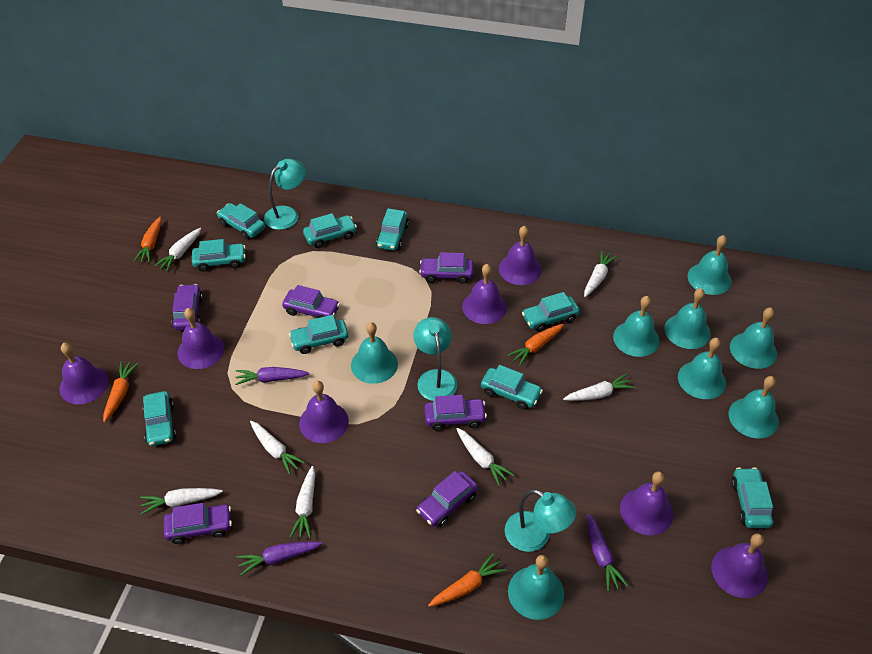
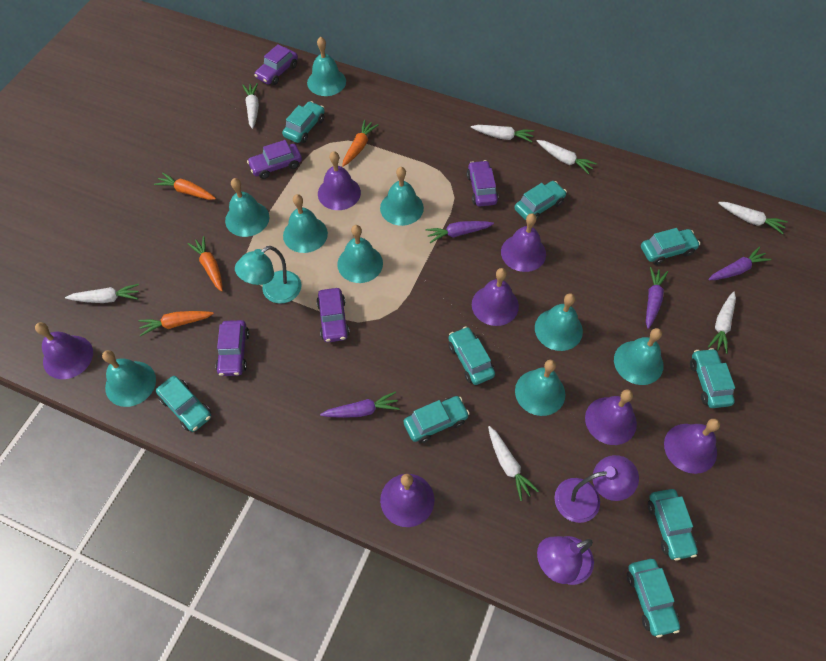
purple car: 6 -> 5
purple carrot: 3 -> 4
purple lamp: 0 -> 2
turquoise bell: 8 -> 9
turquoise lamp: 3 -> 1

